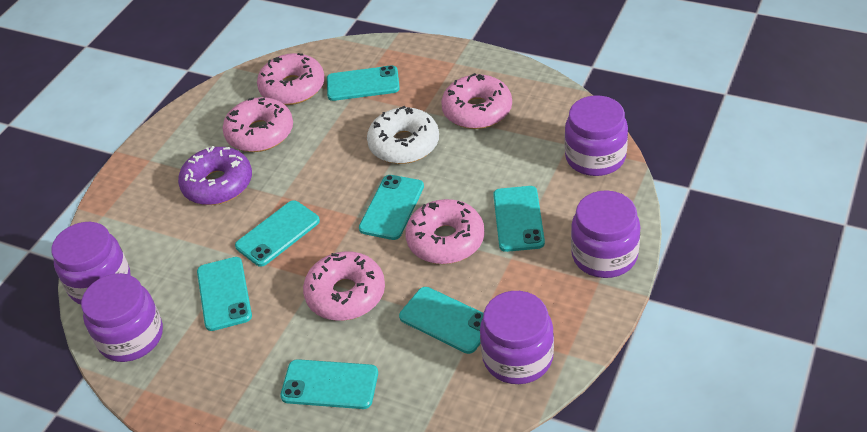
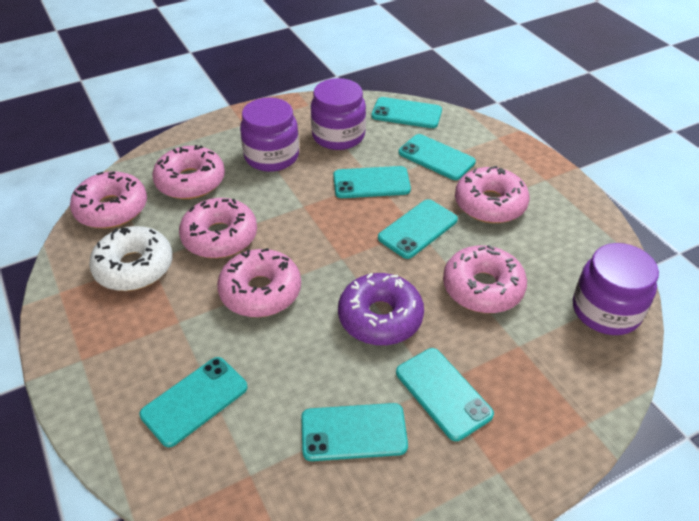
pink donut: 5 -> 6
purple jar: 5 -> 3

